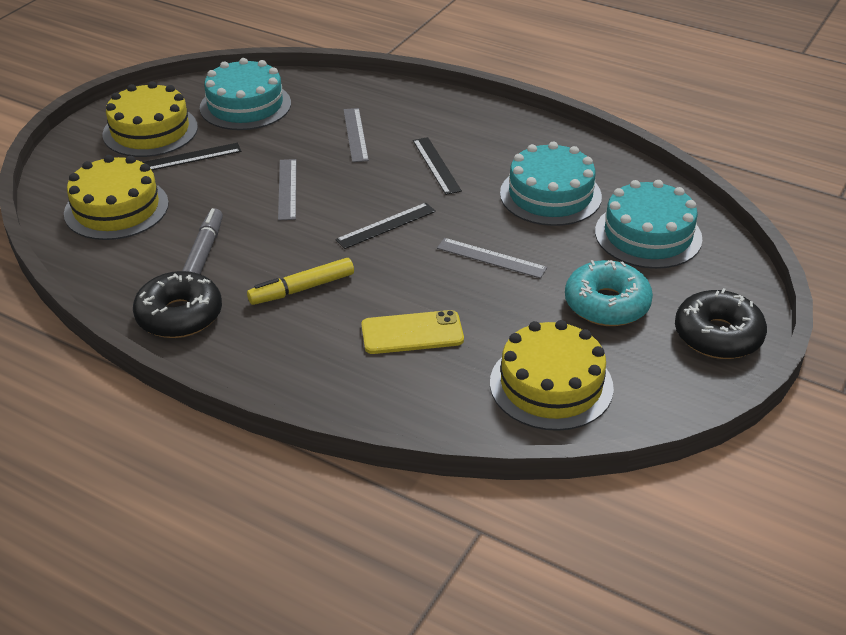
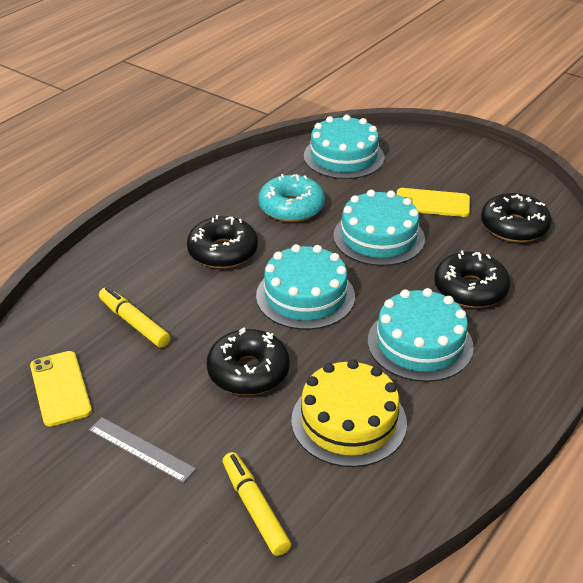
black donut: 2 -> 4
black ruler: 3 -> 0
grey marker: 1 -> 0
grey ruler: 3 -> 1
turquoise cake: 3 -> 4
yellow cake: 3 -> 1
yellow marker: 1 -> 2
yellow phone: 1 -> 2

